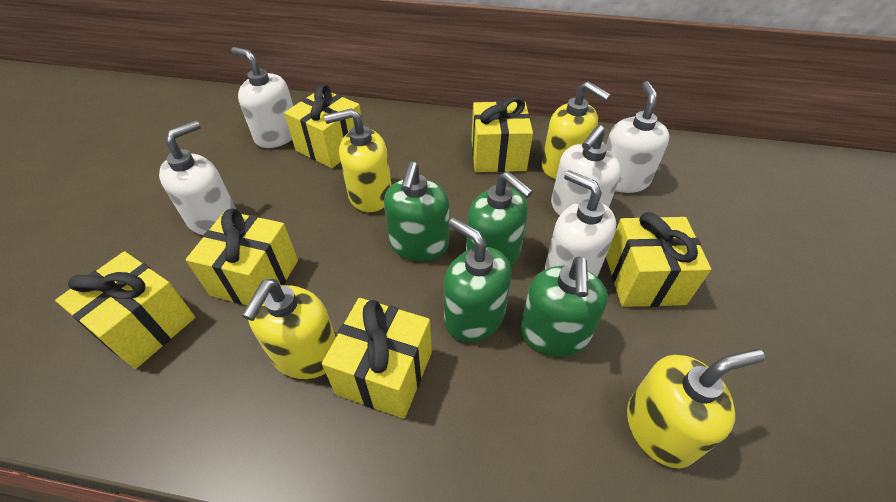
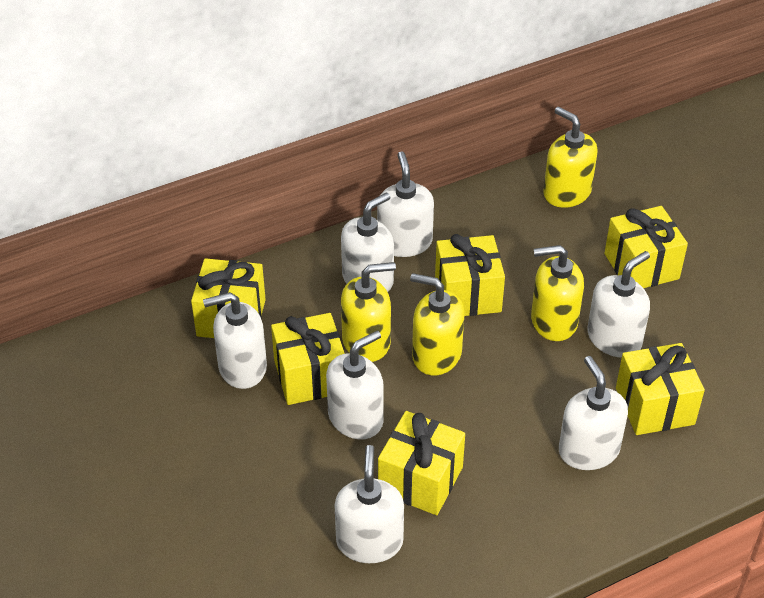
green soap dispenser: 4 -> 0
white soap dispenser: 5 -> 7

